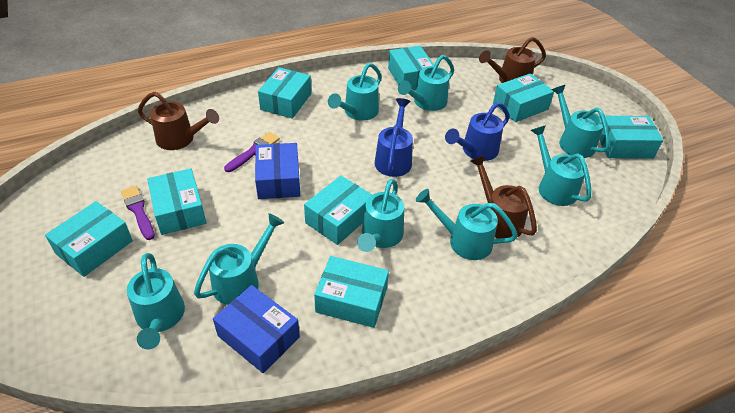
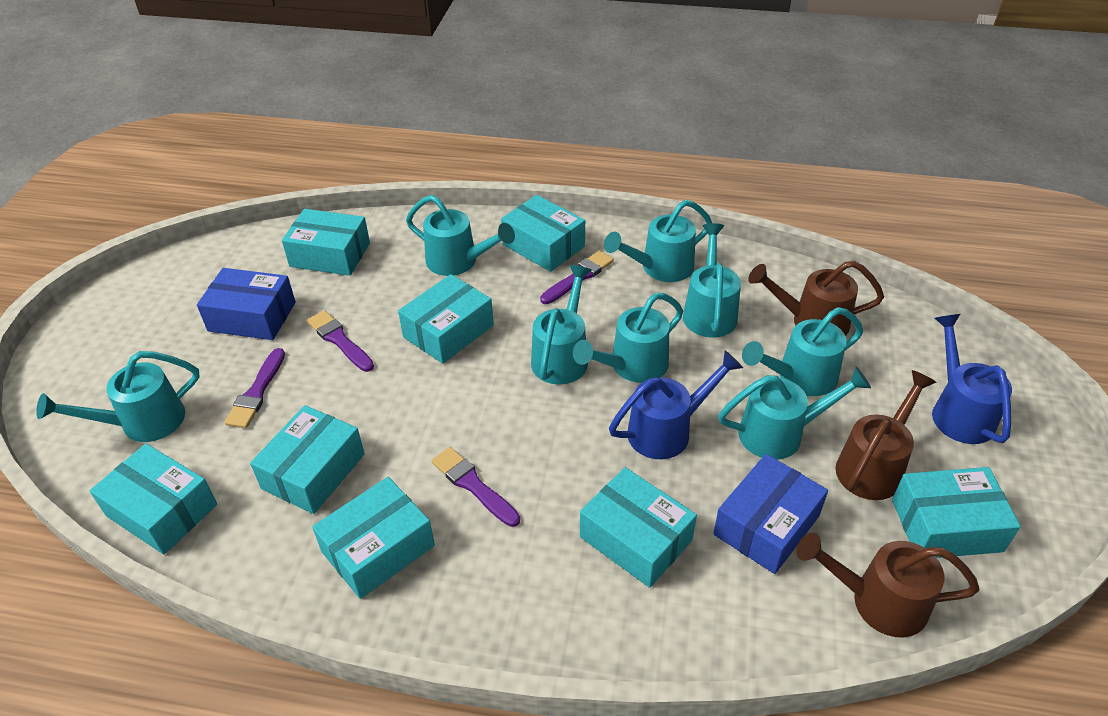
purple brush: 2 -> 4

